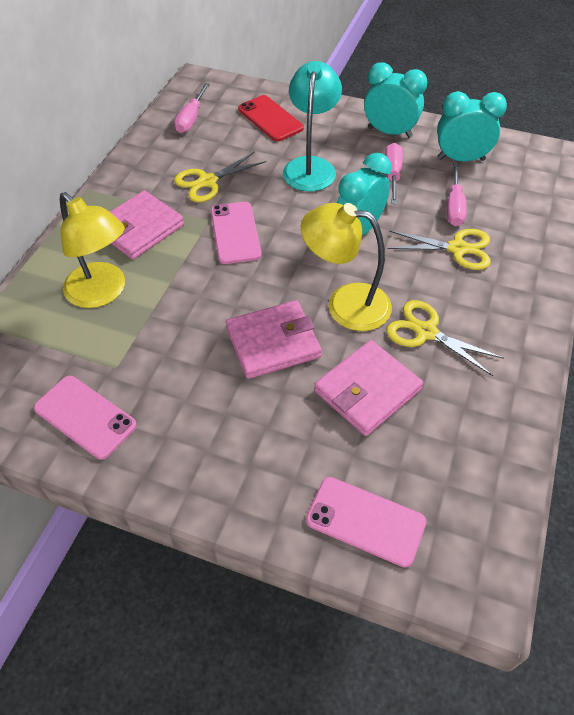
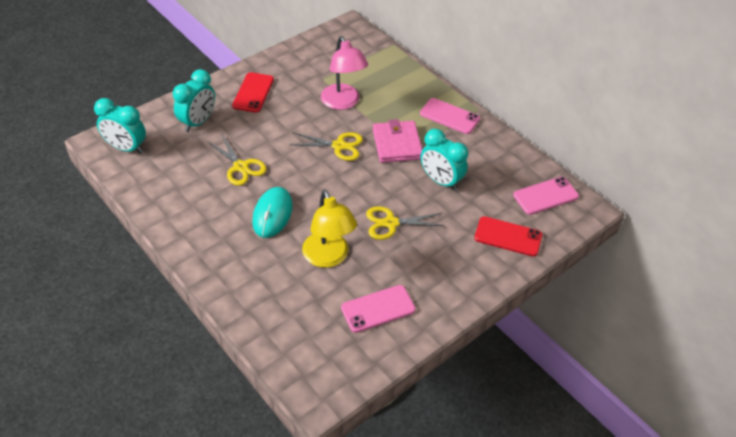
pink lamp: 0 -> 1
pink screwdriver: 3 -> 0
pink wallet: 3 -> 1
red phone: 1 -> 2
turquoise lamp: 1 -> 0
turquoise mouse: 0 -> 1
yellow lamp: 2 -> 1

